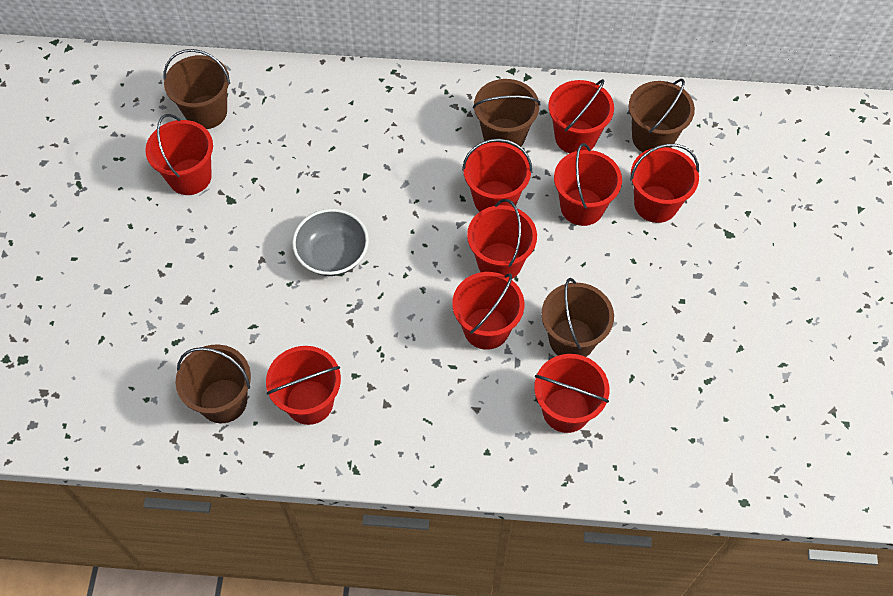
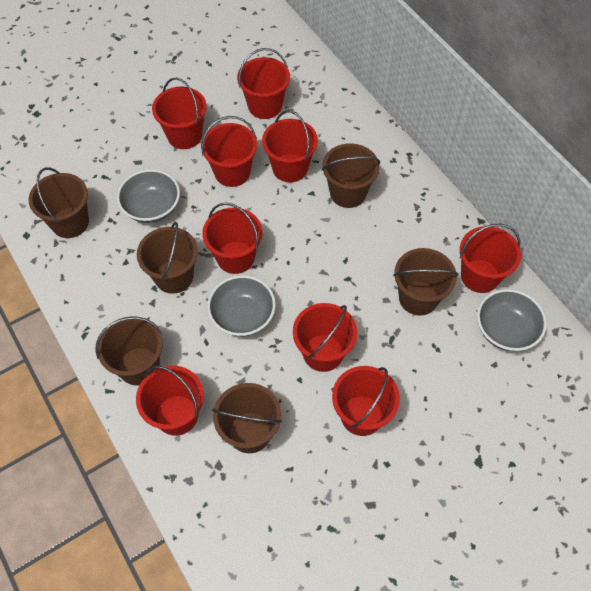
brown bucket: 5 -> 6
grey bowl: 1 -> 3

